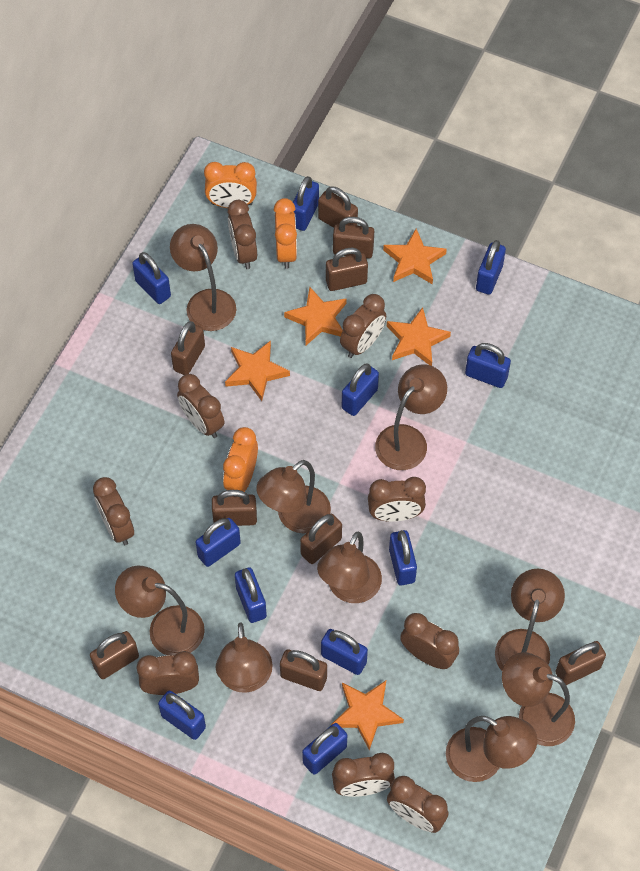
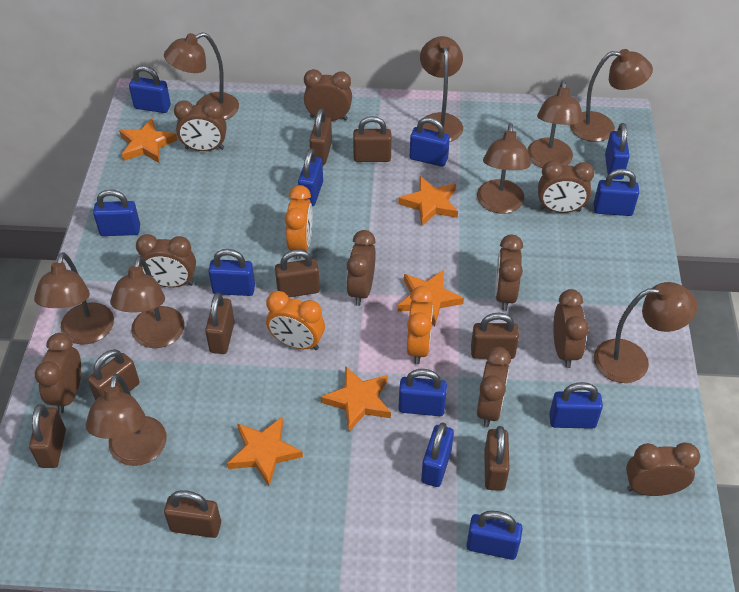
brown clock: 9 -> 10

